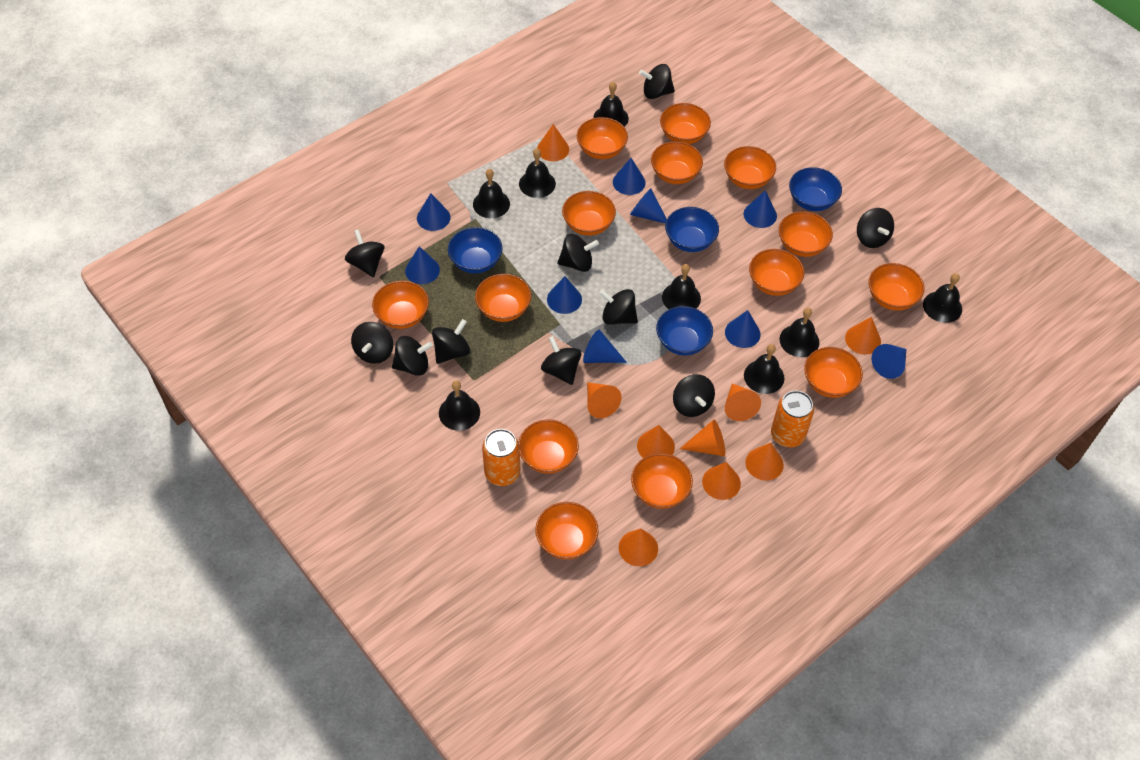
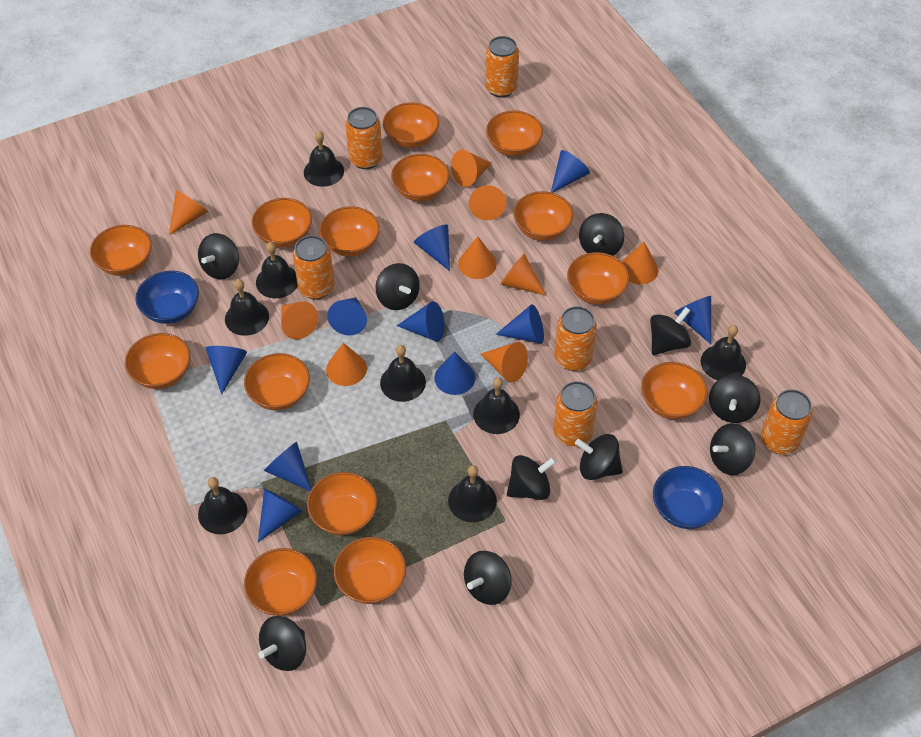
blue bowl: 4 -> 2
blue cone: 9 -> 10
orange can: 2 -> 6

